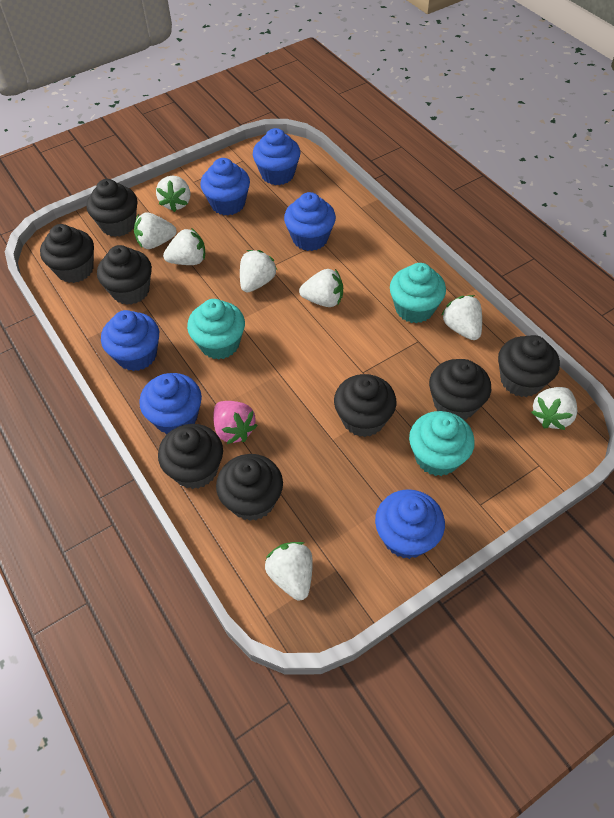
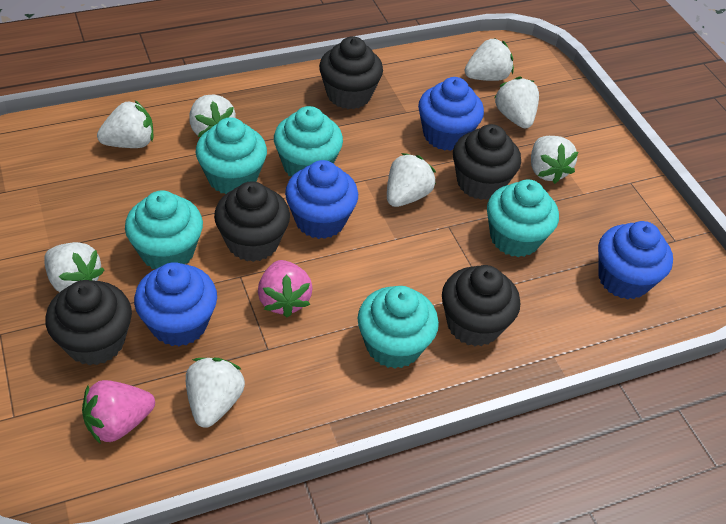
black cupcake: 8 -> 5
blue cupcake: 6 -> 4
pink strawberry: 1 -> 2
turquoise cupcake: 3 -> 5

